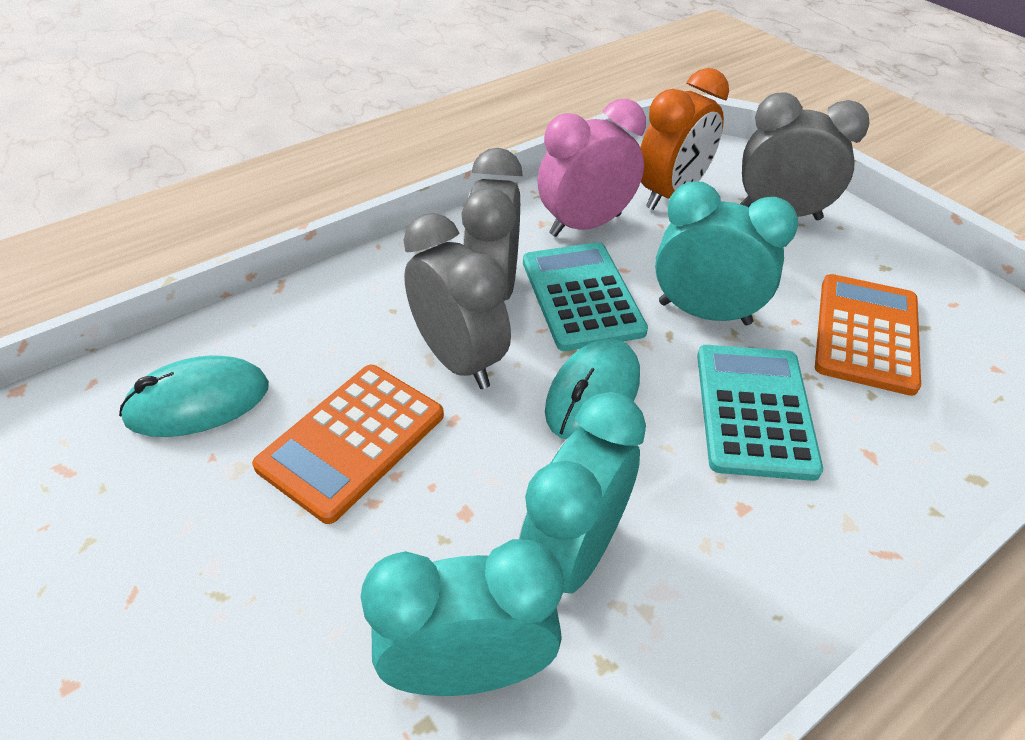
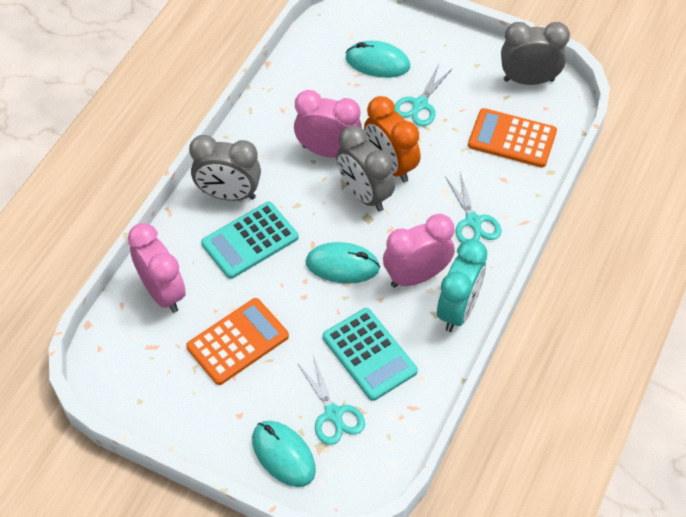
pink clock: 1 -> 3
turquoise clock: 3 -> 1
turquoise mouse: 2 -> 3
turquoise scissors: 0 -> 3

